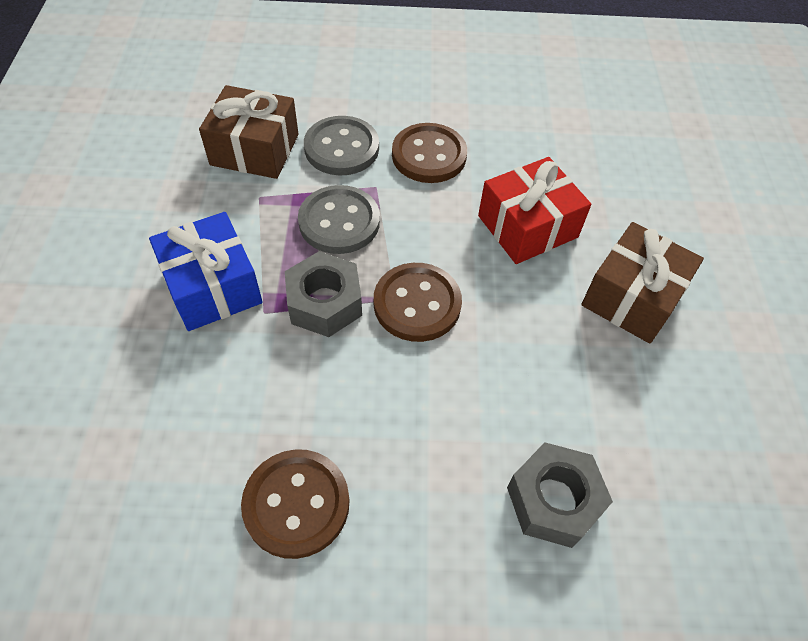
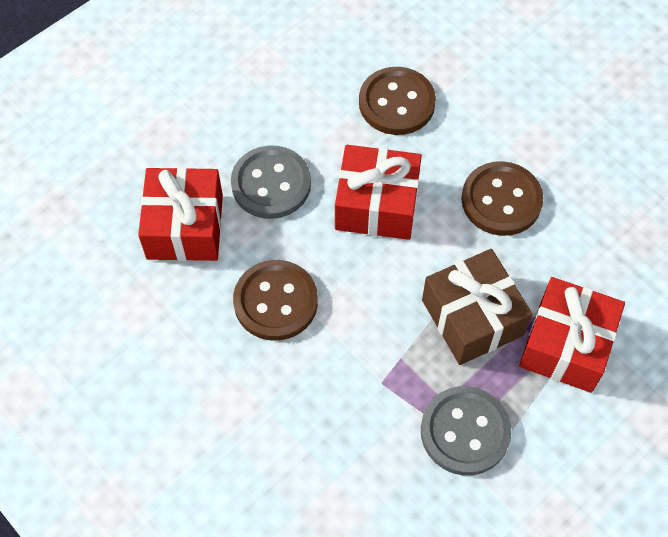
blue gift: 1 -> 0
brown gift: 2 -> 1
grey nut: 2 -> 0
red gift: 1 -> 3

